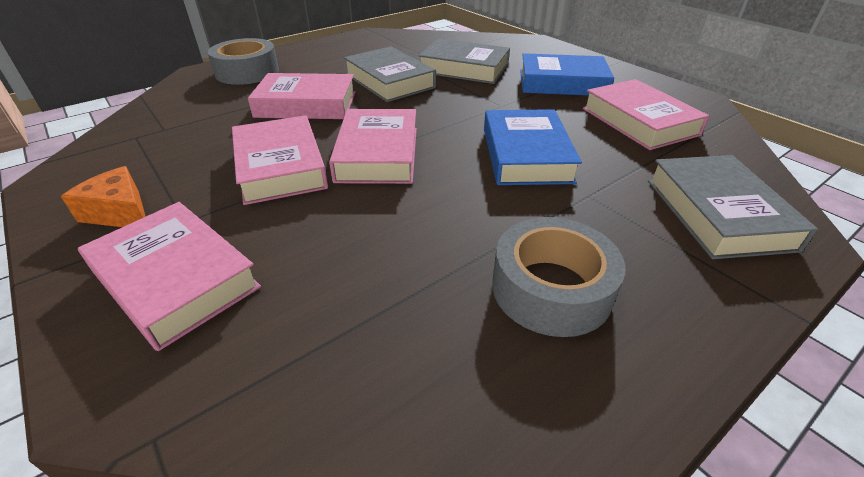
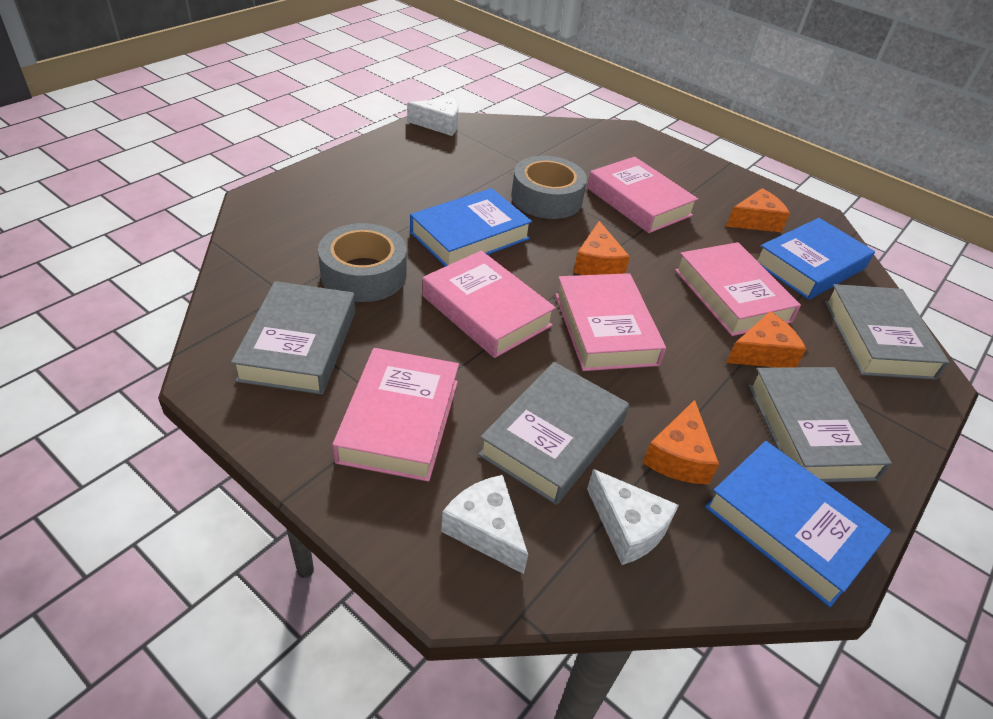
blue book: 2 -> 3
grey book: 3 -> 4
orange cheese: 1 -> 4
white cheese: 0 -> 3

